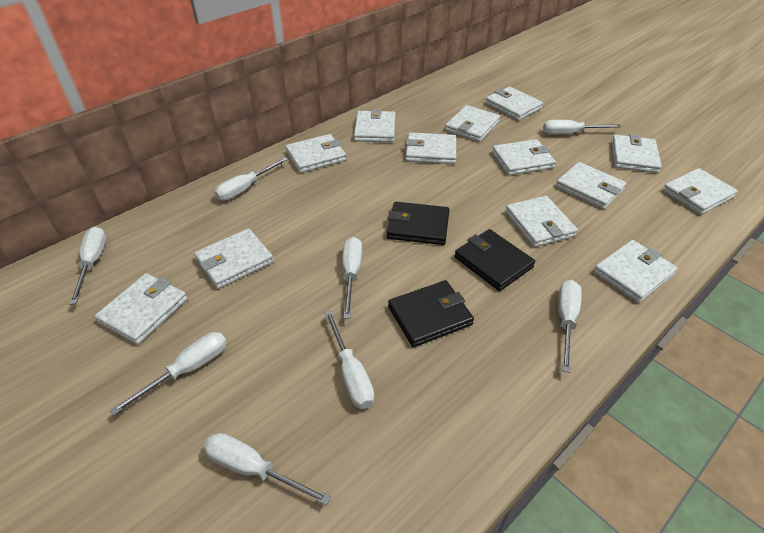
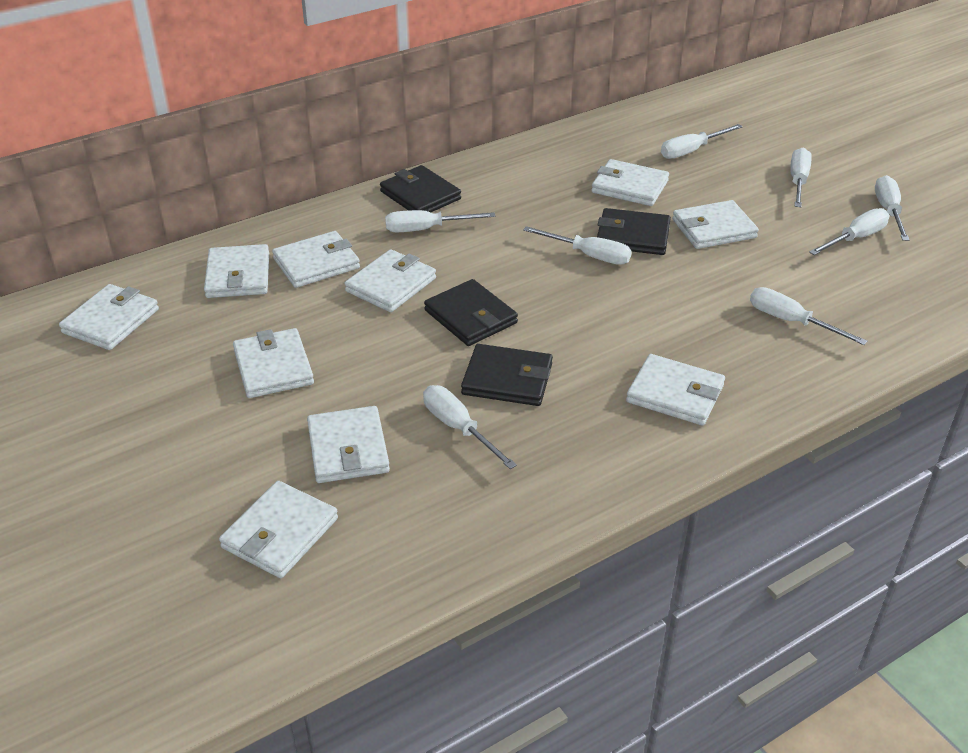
black wallet: 3 -> 4
white wallet: 13 -> 10

